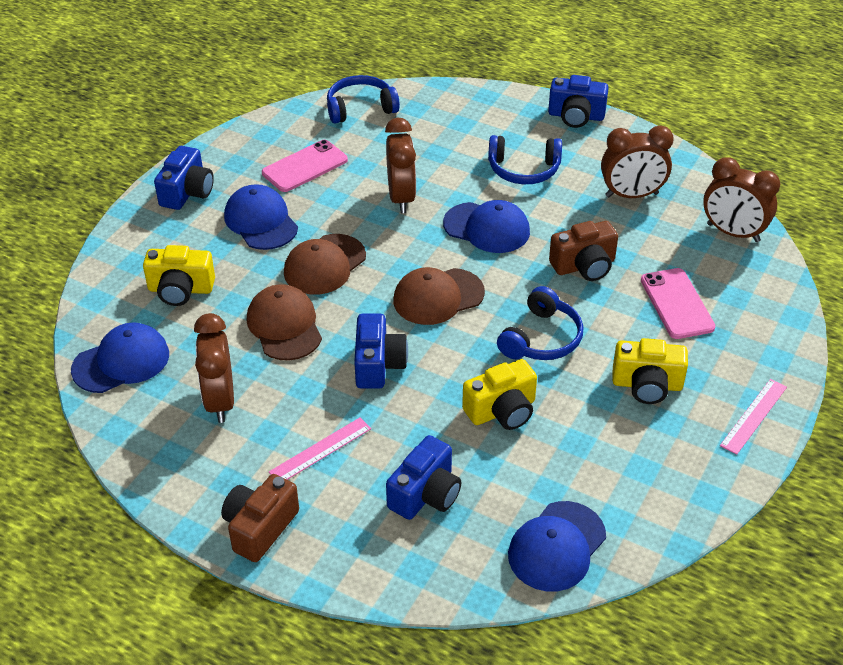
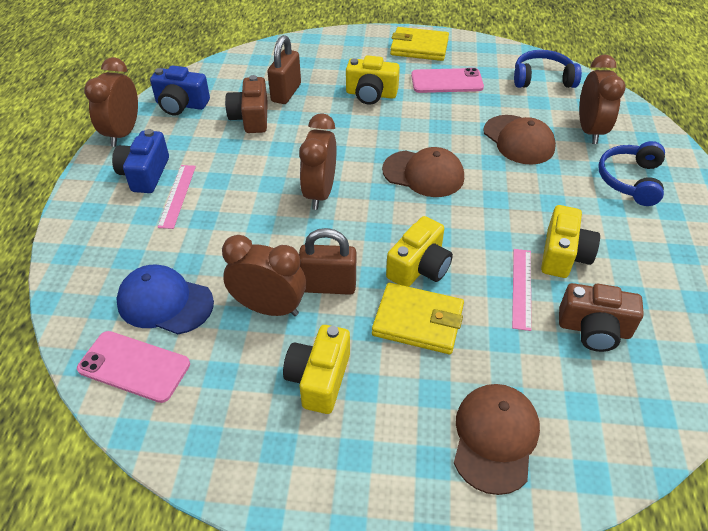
blue camera: 4 -> 2
blue cap: 4 -> 1
blue headphones: 3 -> 2
brown padlock: 0 -> 2
yellow camera: 3 -> 4
yellow wallet: 0 -> 2

